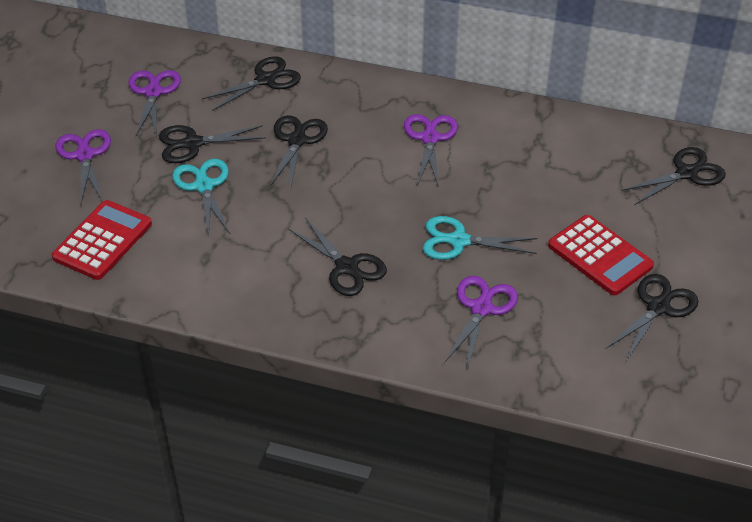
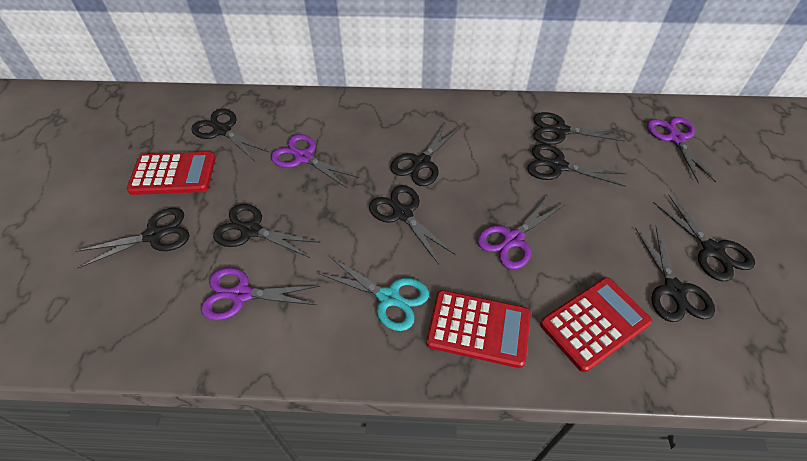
black scissors: 6 -> 9
red calculator: 2 -> 3
turquoise scissors: 2 -> 1

